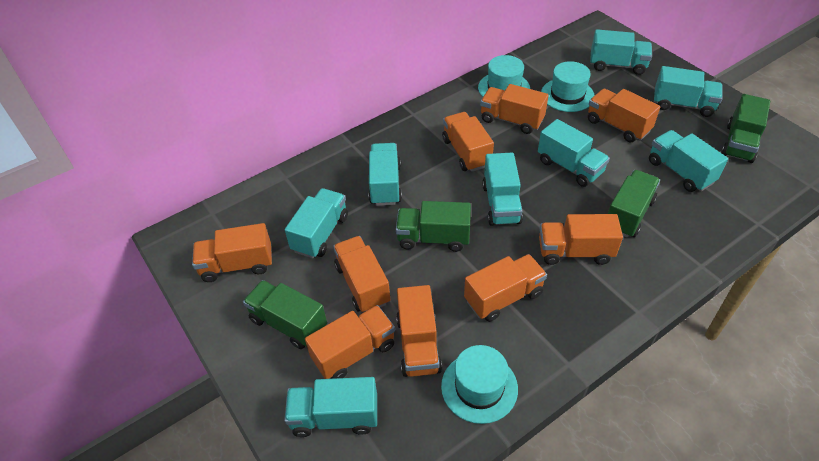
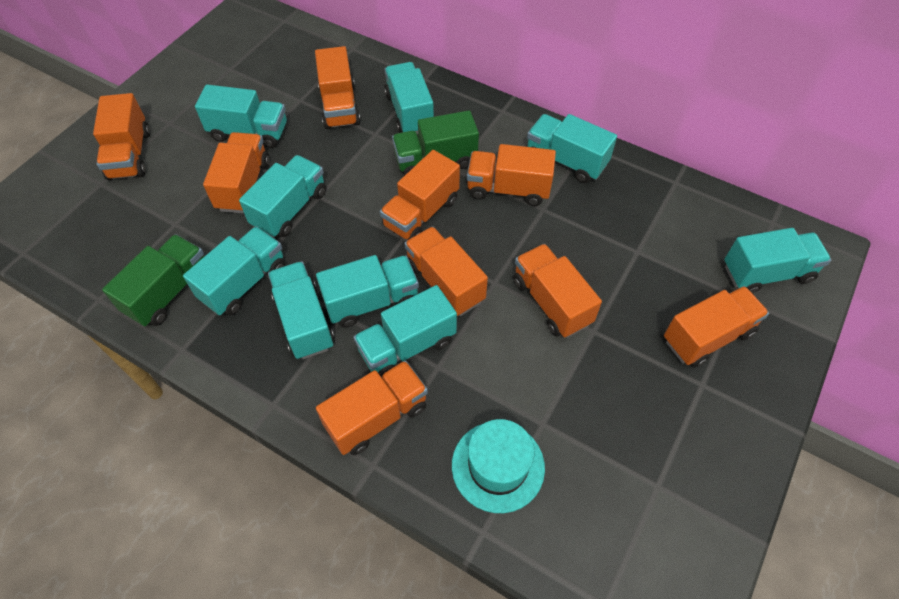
green truck: 4 -> 2
turquoise hat: 3 -> 1
turquoise truck: 8 -> 9

